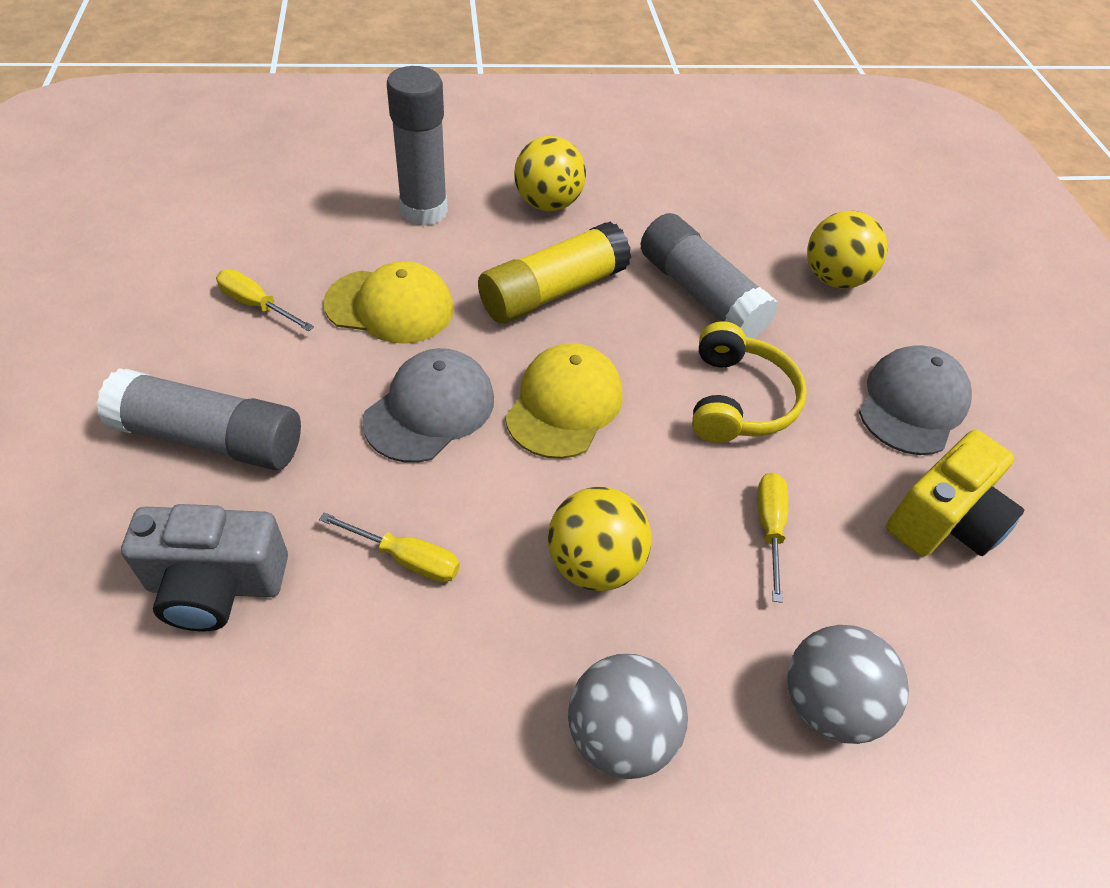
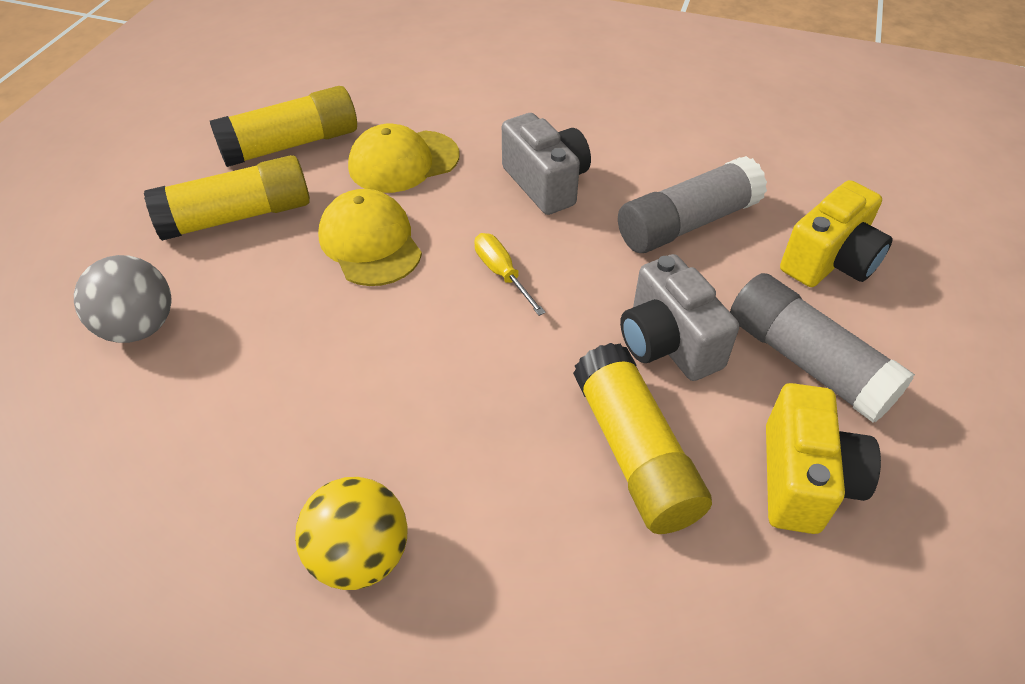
grey ball: 2 -> 1
grey camera: 1 -> 2
grey cap: 2 -> 0
grey glue stick: 3 -> 2
yellow ball: 3 -> 1
yellow camera: 1 -> 2
yellow glue stick: 1 -> 3
yellow headphones: 1 -> 0
yellow screwdriver: 3 -> 1

